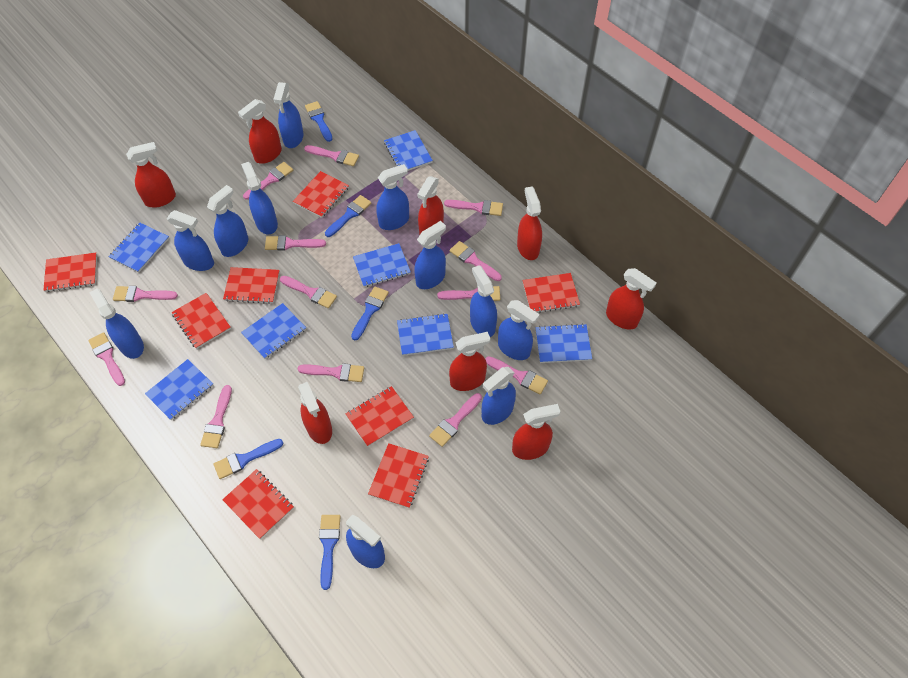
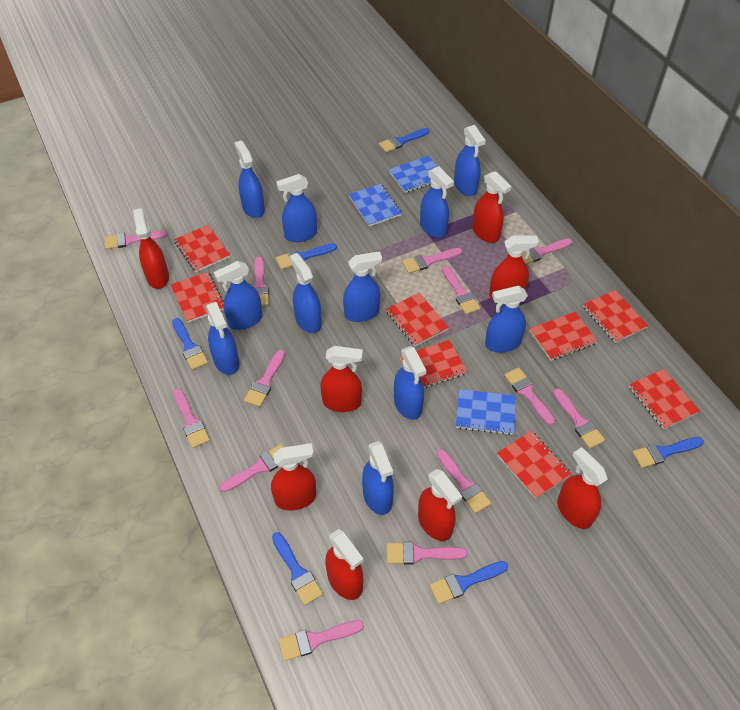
blue brush: 5 -> 6
blue notebook: 7 -> 3

